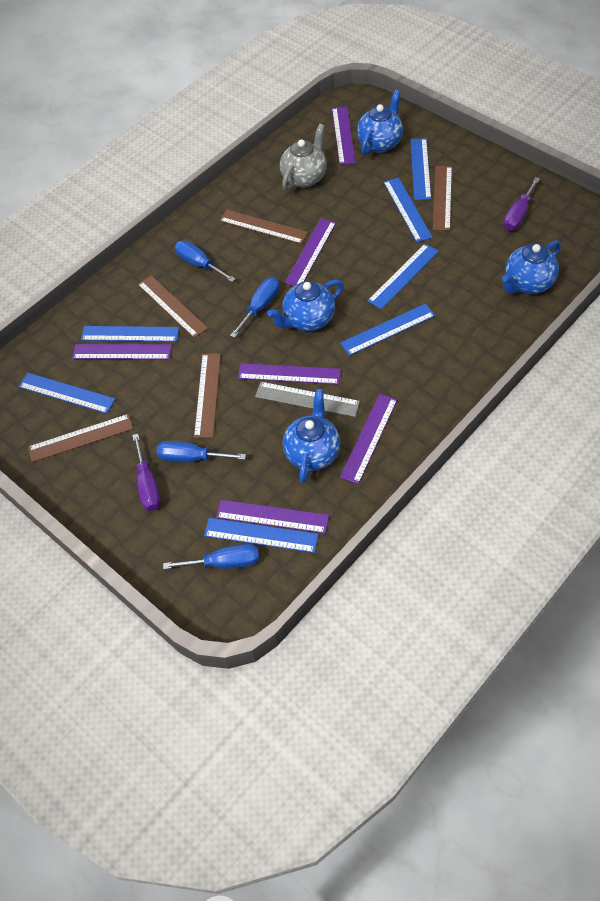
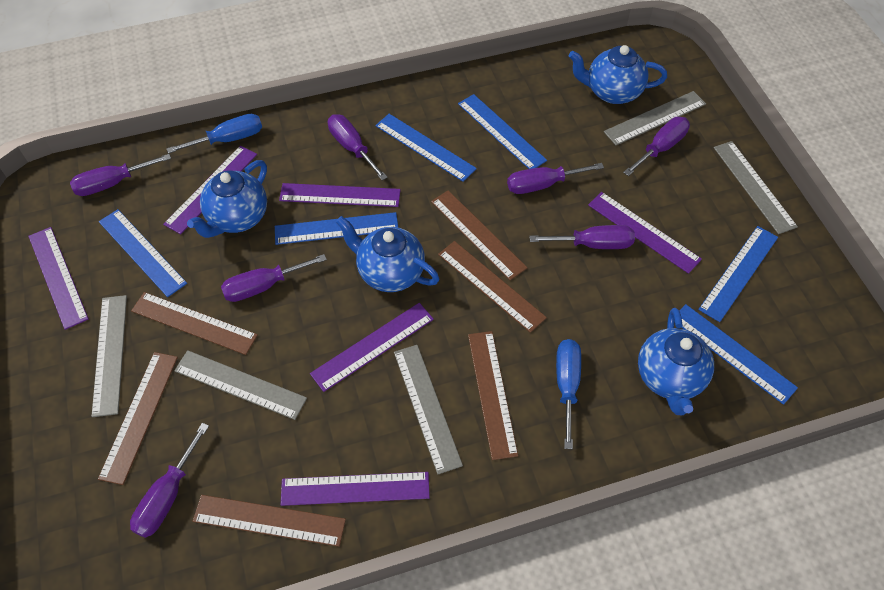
blue ruler: 7 -> 6
blue screwdriver: 4 -> 2
brown ruler: 5 -> 6
grey ruler: 1 -> 5
grey teapot: 1 -> 0
purple screwdriver: 2 -> 7

